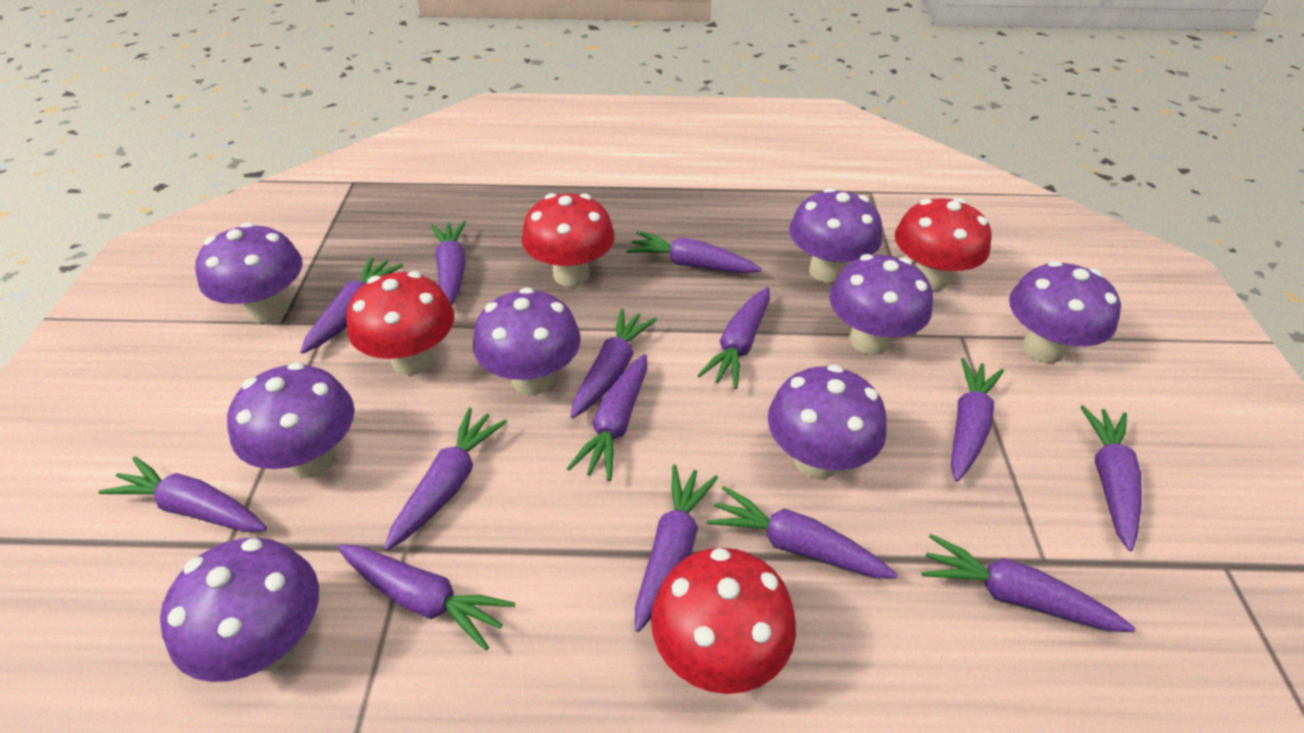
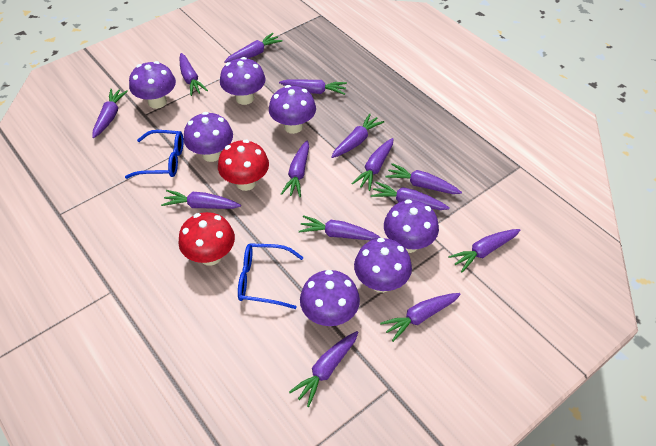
blue glasses: 0 -> 2
purple mushroom: 8 -> 7
red mushroom: 4 -> 2

